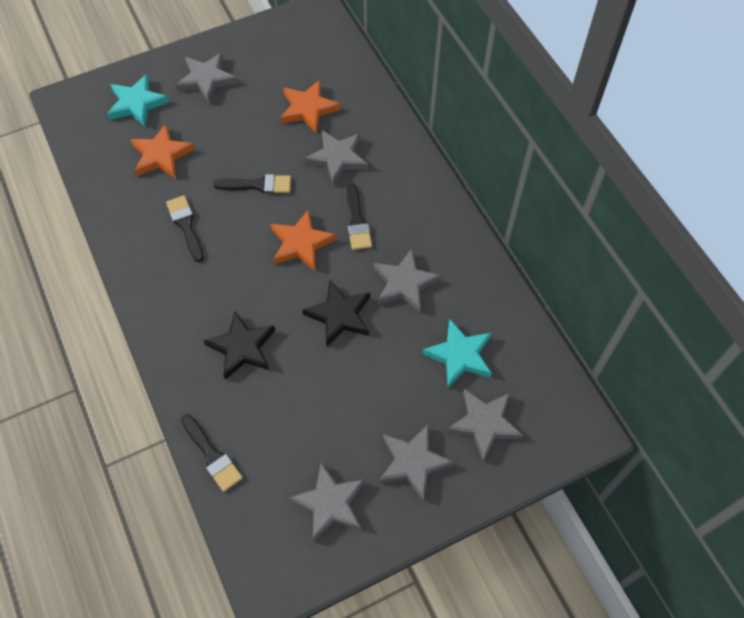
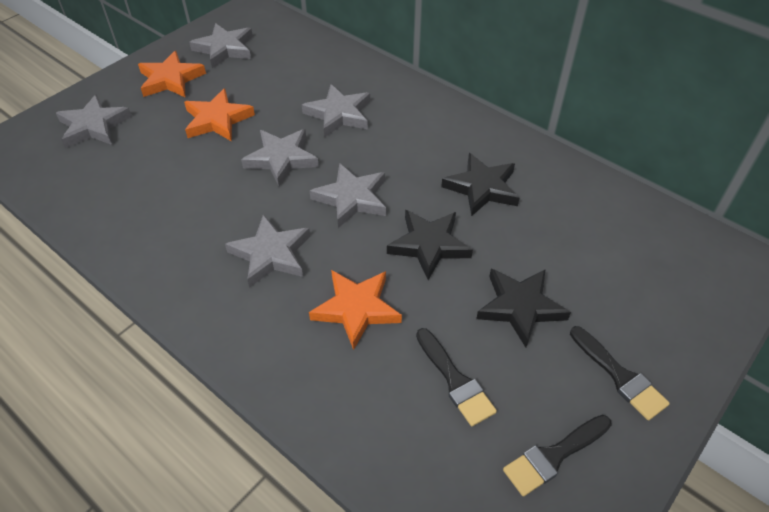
black brush: 4 -> 3
black star: 2 -> 3
turquoise star: 2 -> 0

